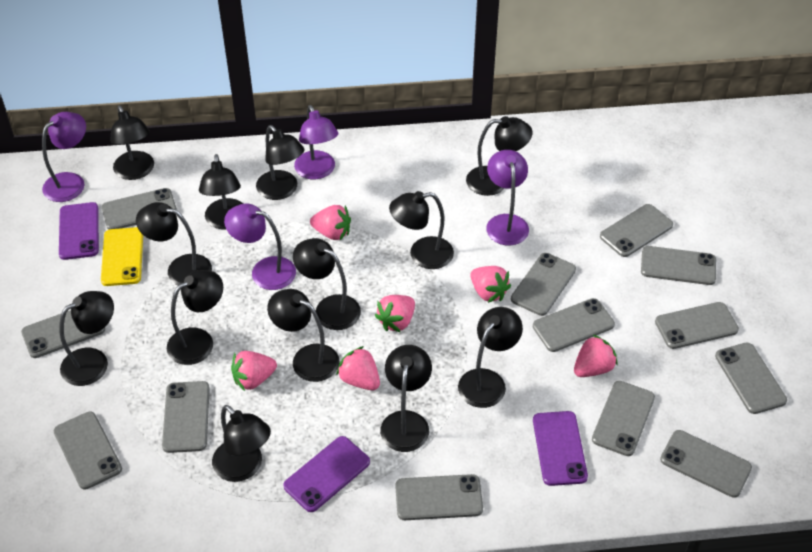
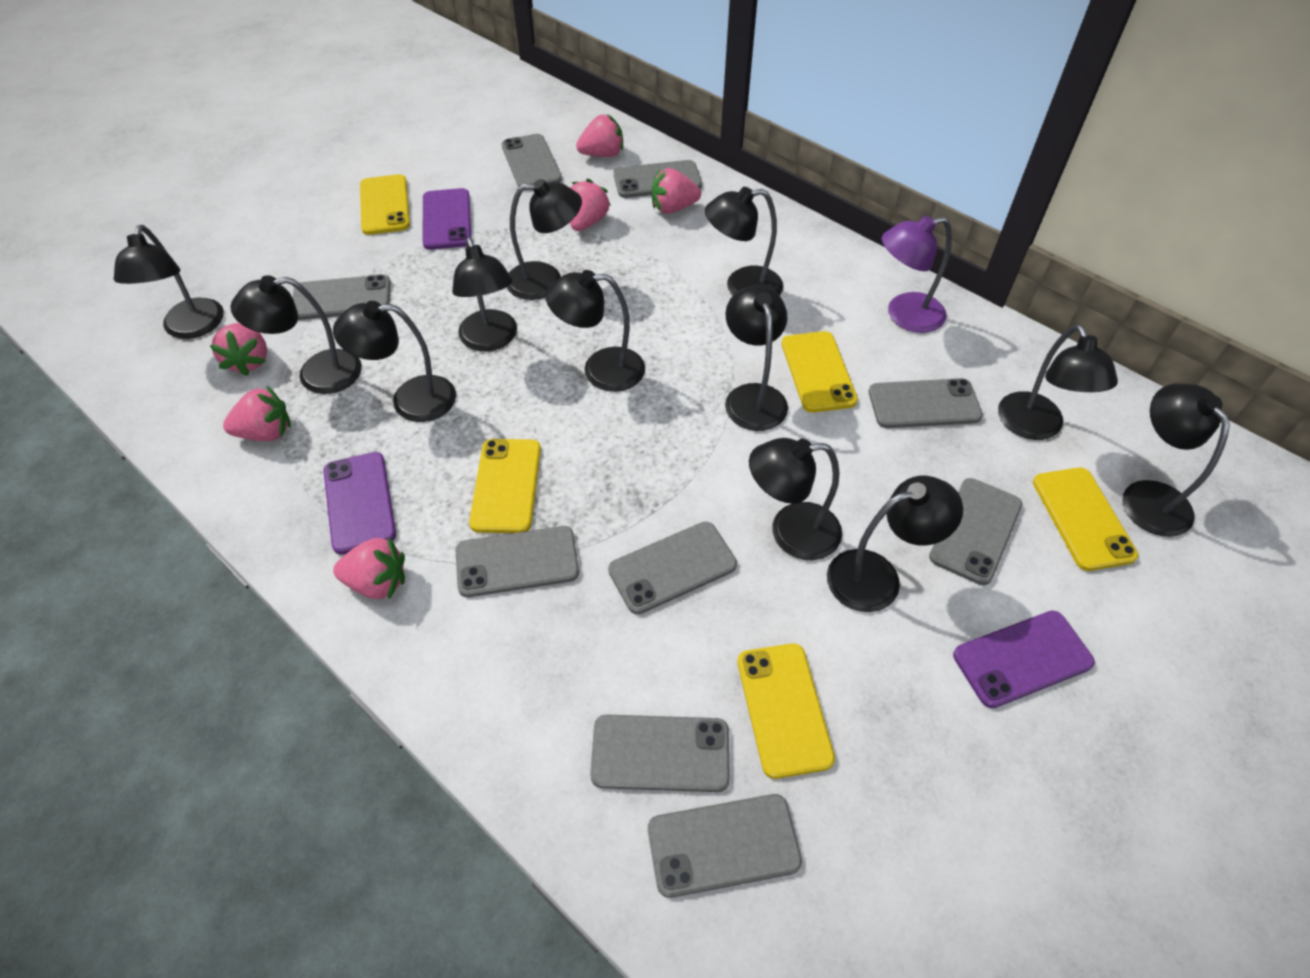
black lamp: 13 -> 12
grey phone: 13 -> 9
purple lamp: 4 -> 1
yellow phone: 1 -> 5

